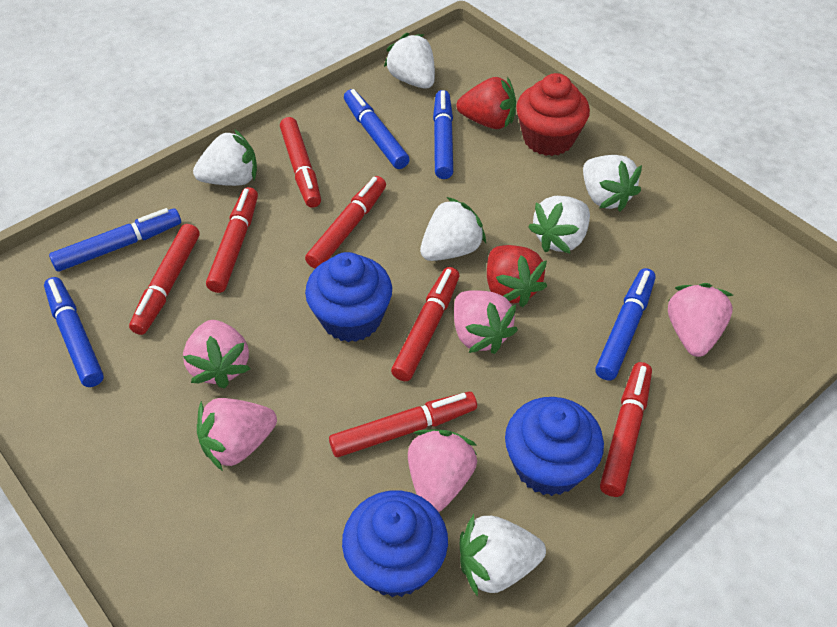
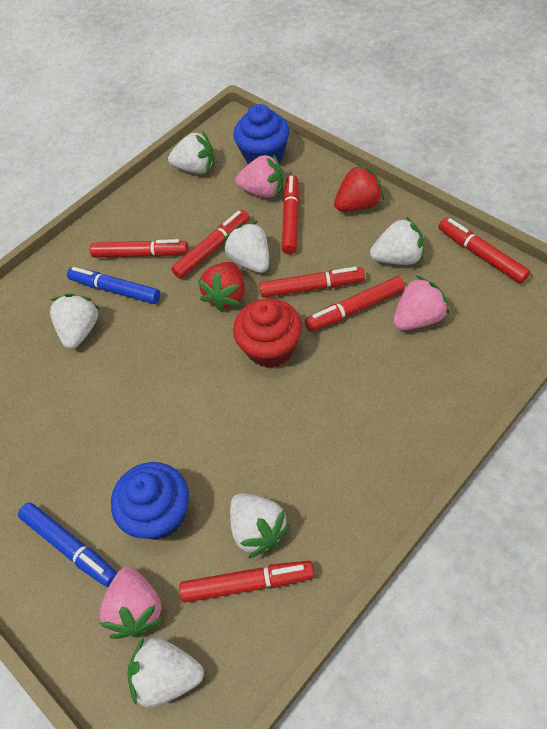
blue cupcake: 3 -> 2
blue marker: 5 -> 2
pink strawberry: 5 -> 3

